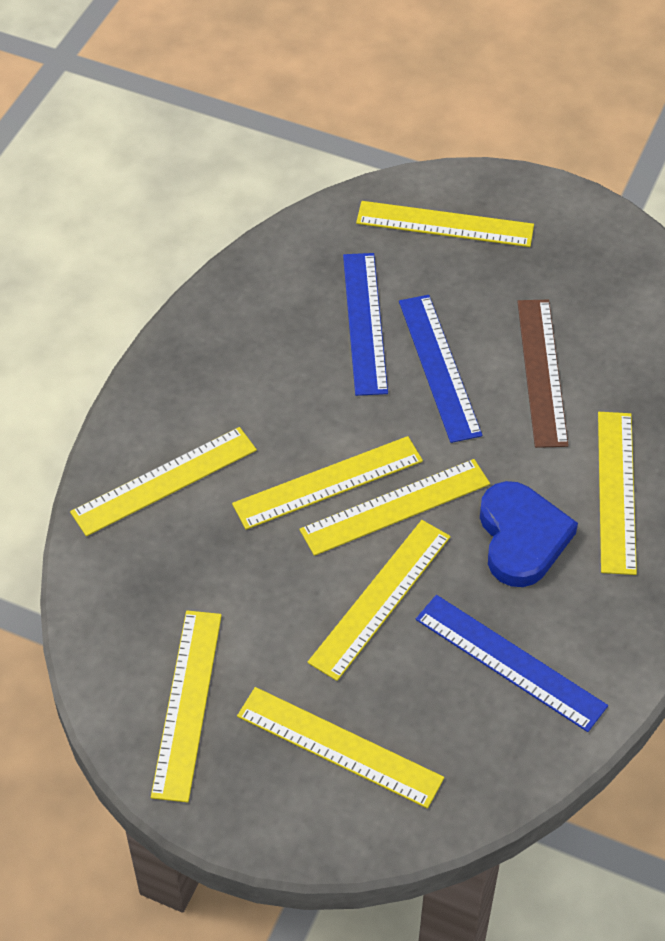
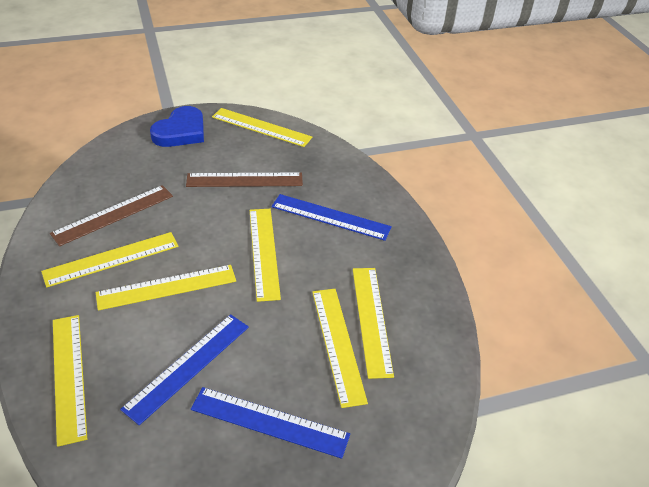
brown ruler: 1 -> 2
yellow ruler: 8 -> 7

